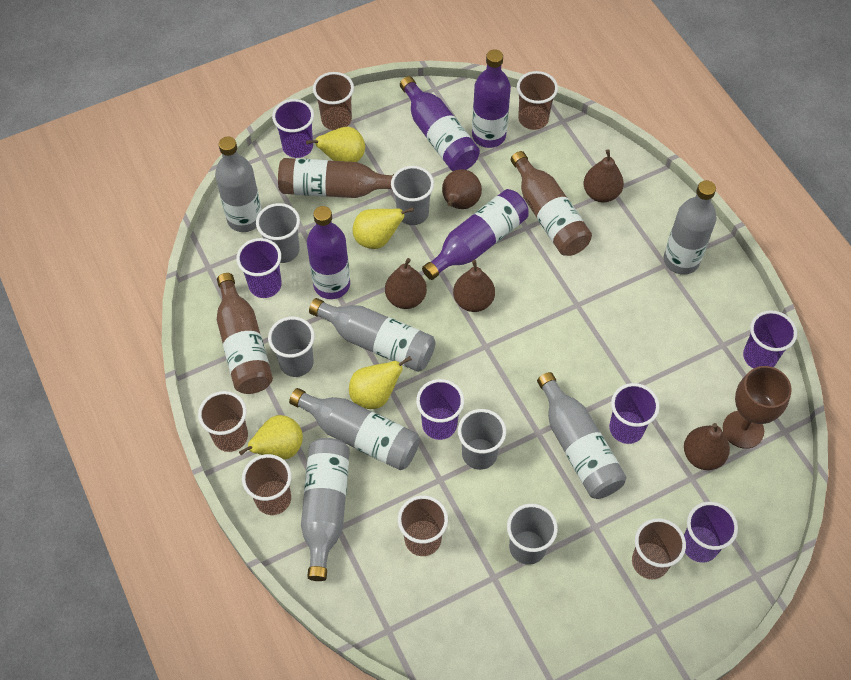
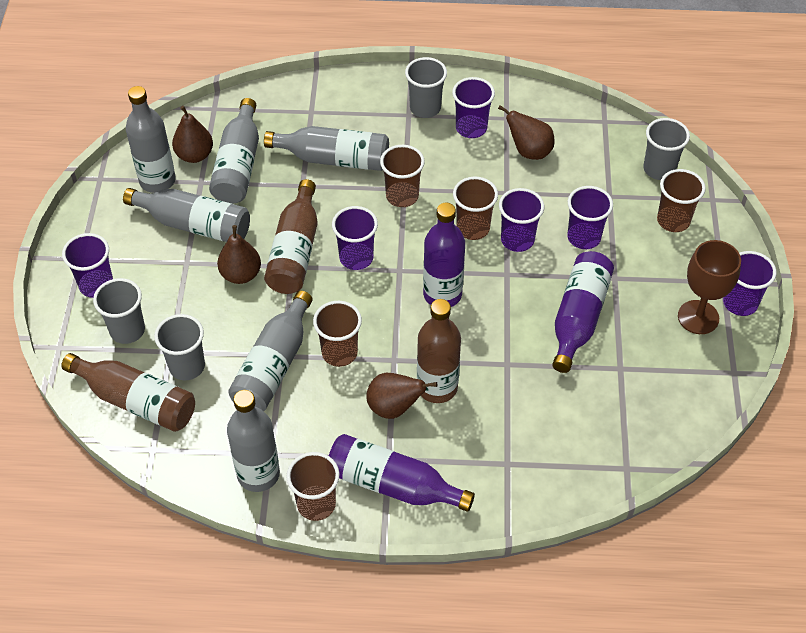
brown cup: 6 -> 5
brown pear: 5 -> 4
grey cup: 5 -> 4
purple bottle: 4 -> 3
yellow pear: 4 -> 0

